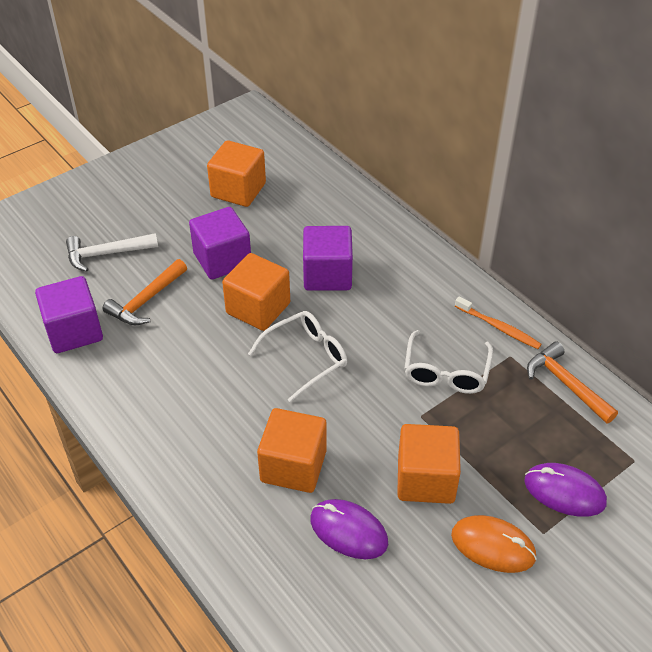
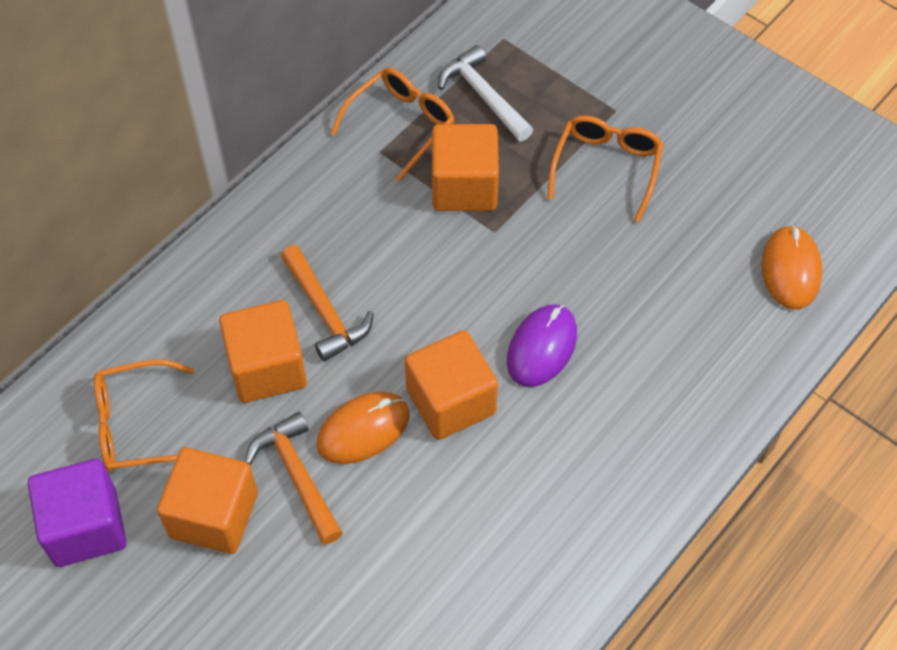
orange glasses: 0 -> 3
orange mouse: 1 -> 2
orange toothbrush: 1 -> 0
purple cube: 3 -> 1
purple mouse: 2 -> 1
white glasses: 2 -> 0

